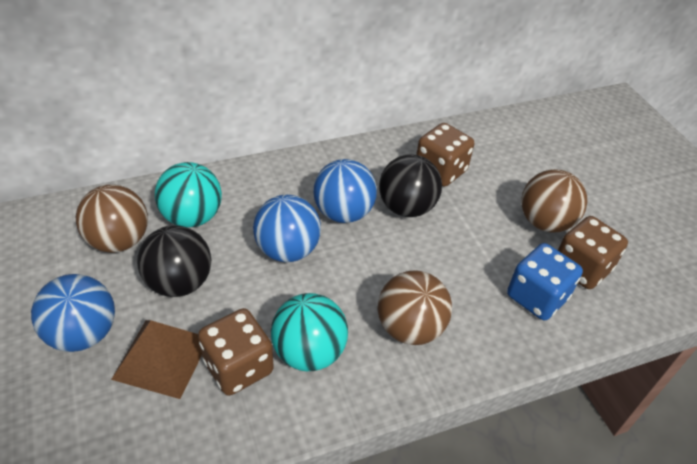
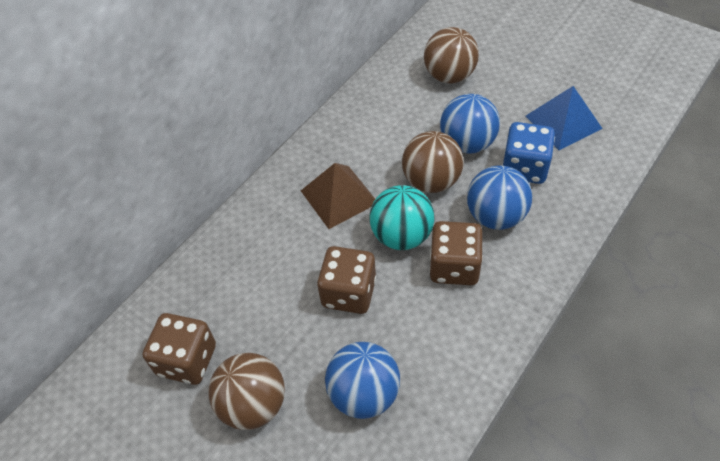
black ball: 2 -> 0
blue pyramid: 0 -> 1
turquoise ball: 2 -> 1

